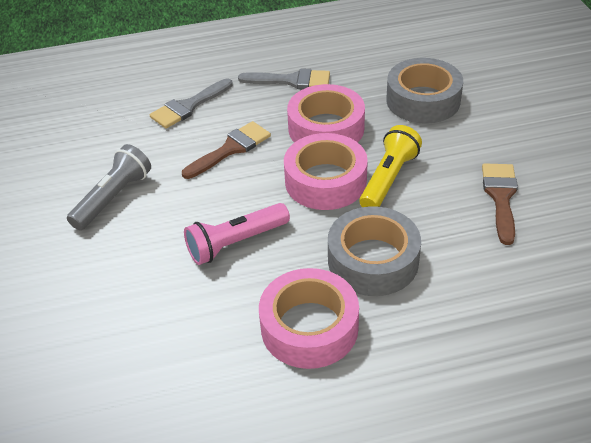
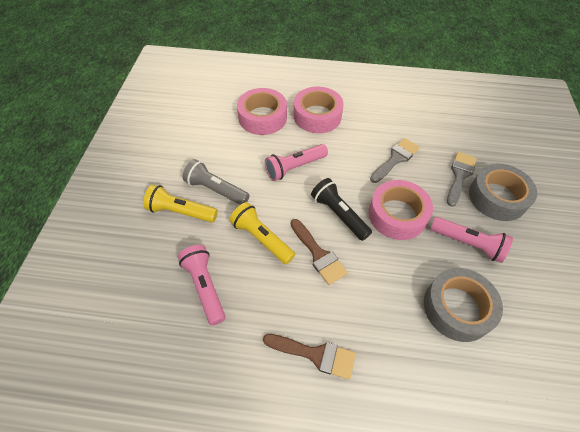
black flashlight: 0 -> 1
pink flashlight: 1 -> 3
yellow flashlight: 1 -> 2

